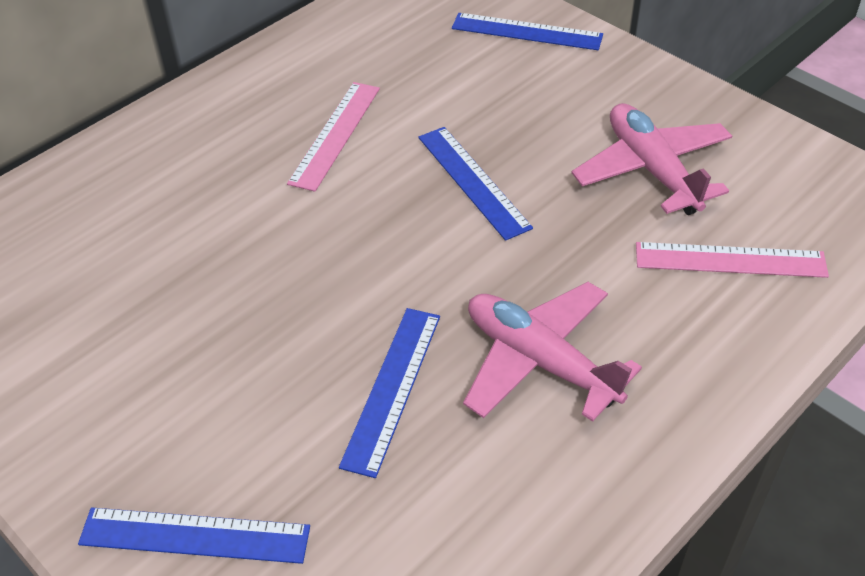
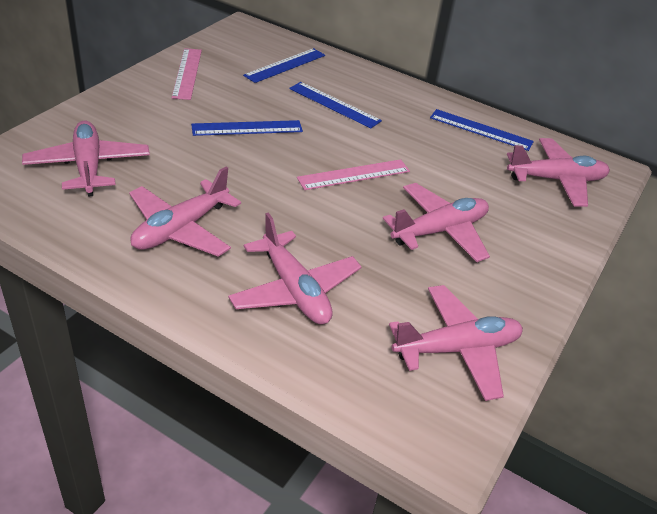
pink plane: 2 -> 6

